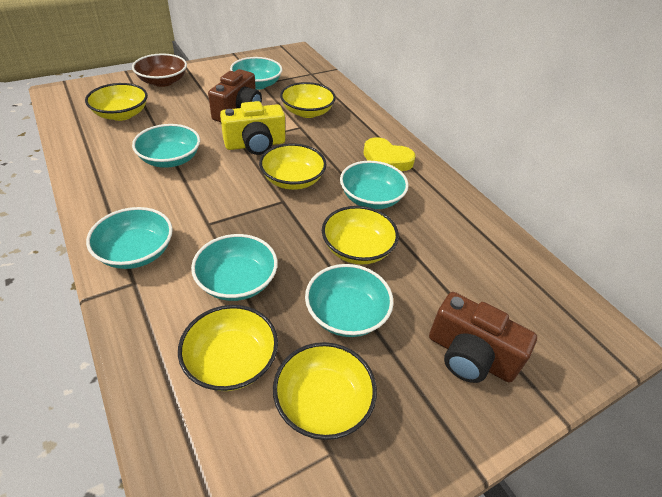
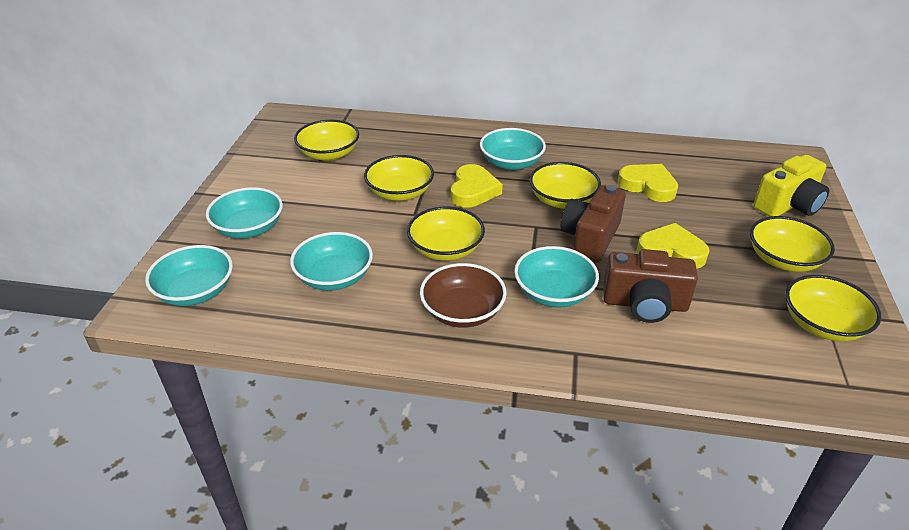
turquoise bowl: 6 -> 5
yellow heart: 1 -> 3

